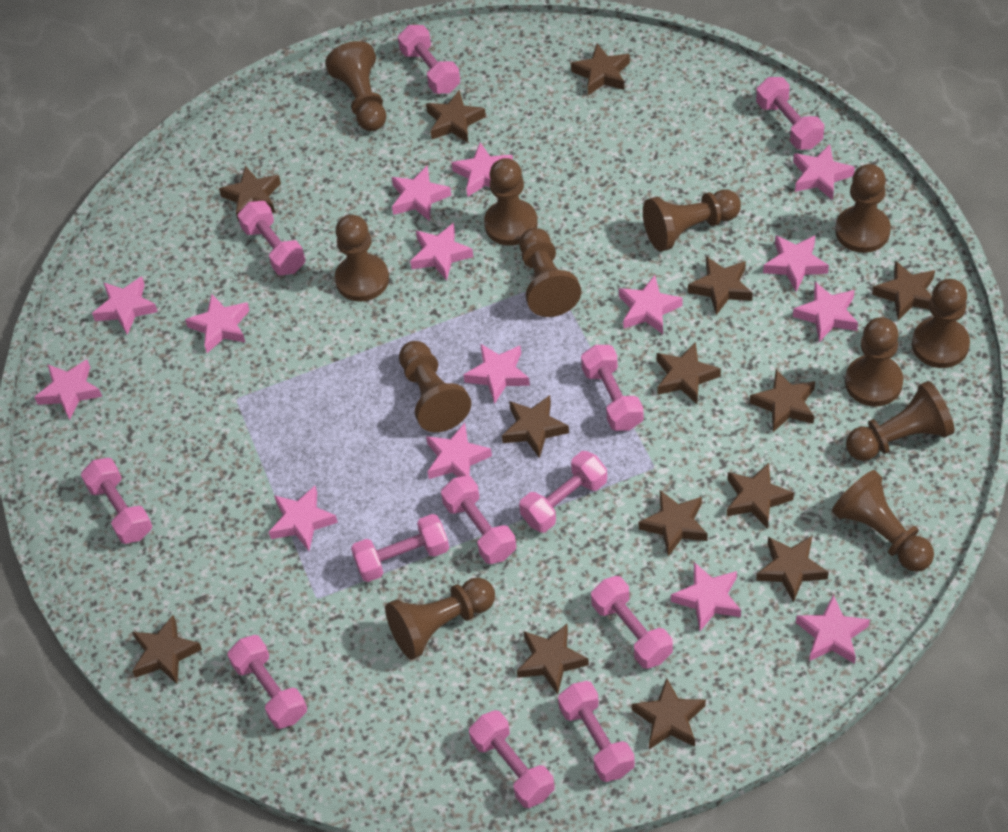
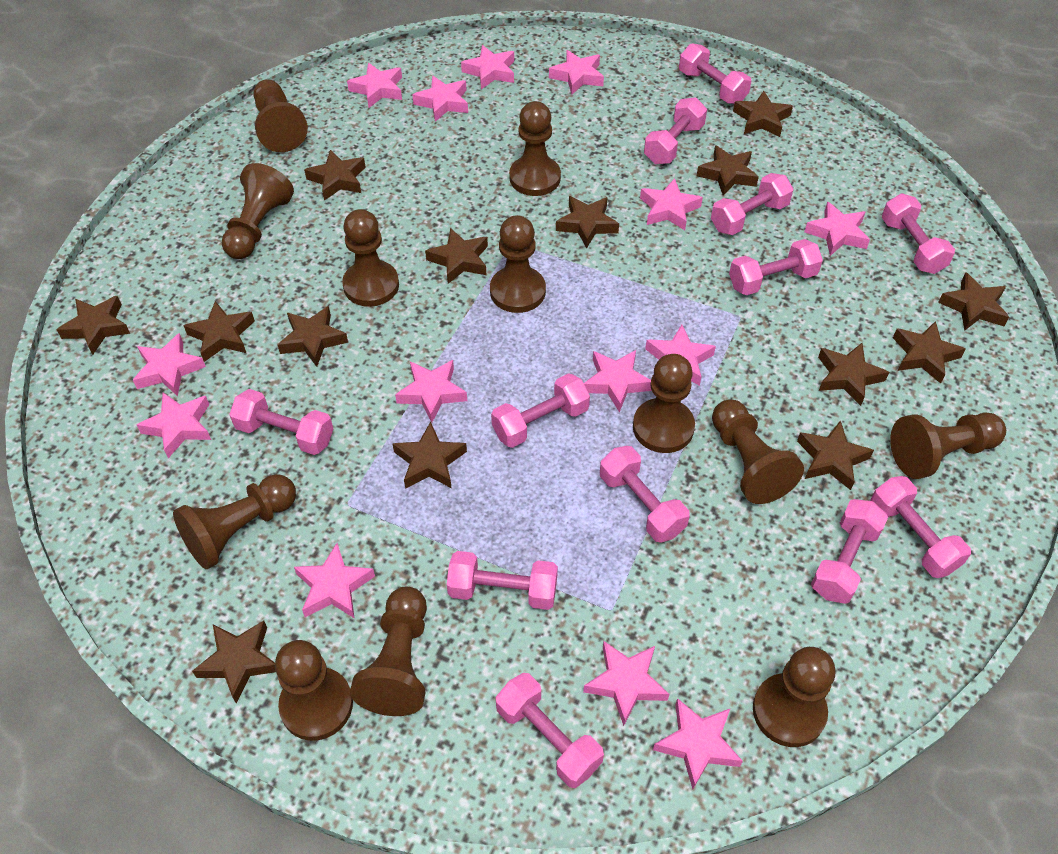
pink star: 15 -> 14

